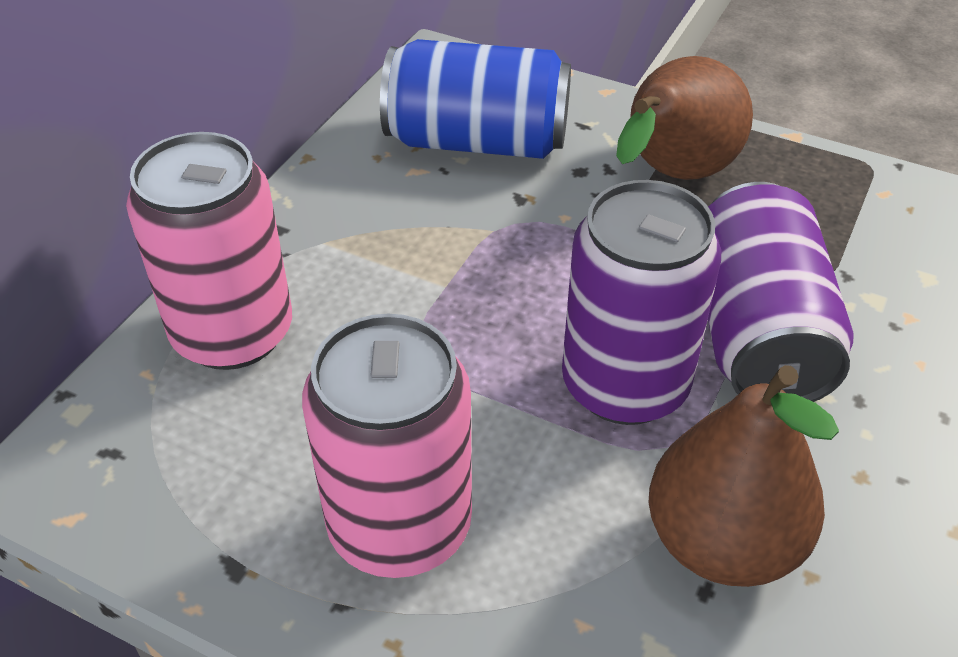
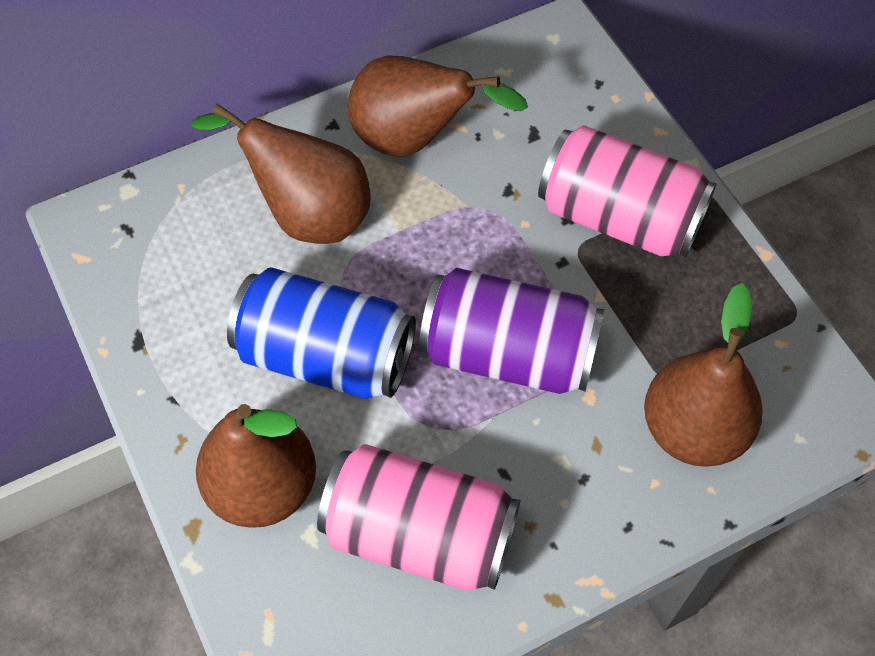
brown pear: 2 -> 4
purple can: 2 -> 1

